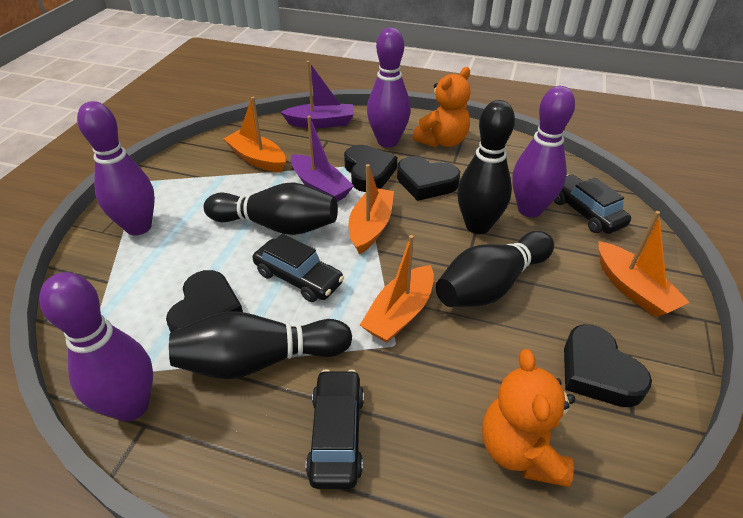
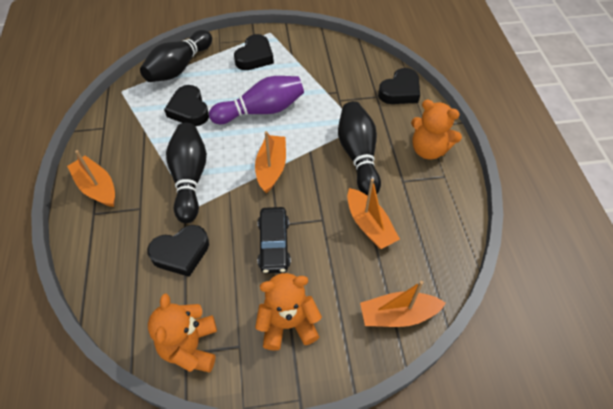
black bowling pin: 4 -> 3
black car: 3 -> 1
orange teddy bear: 2 -> 3
purple boat: 2 -> 0
purple bowling pin: 4 -> 1

